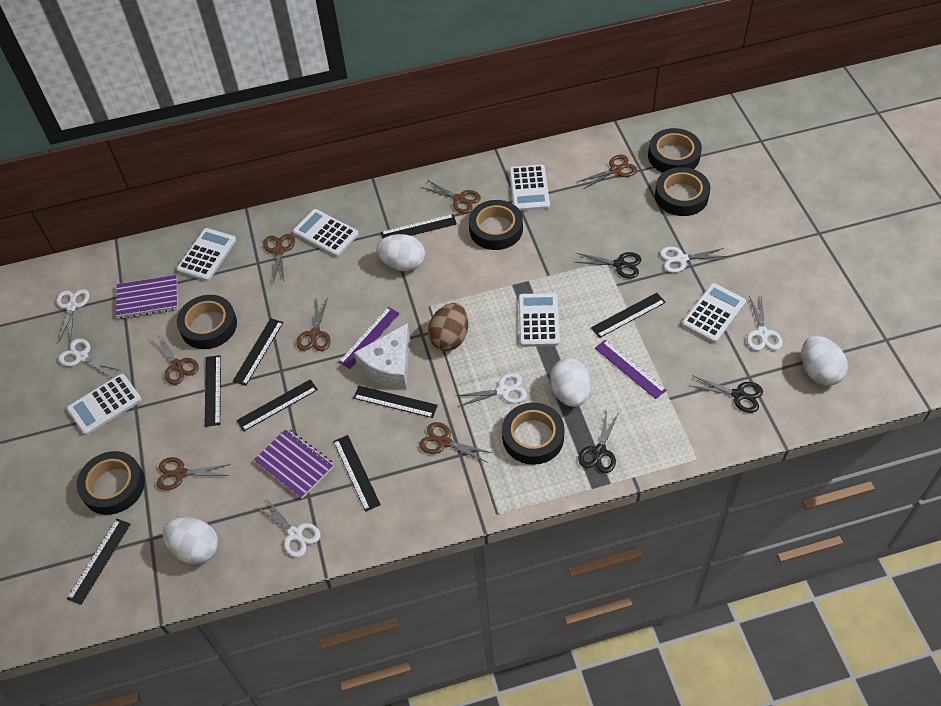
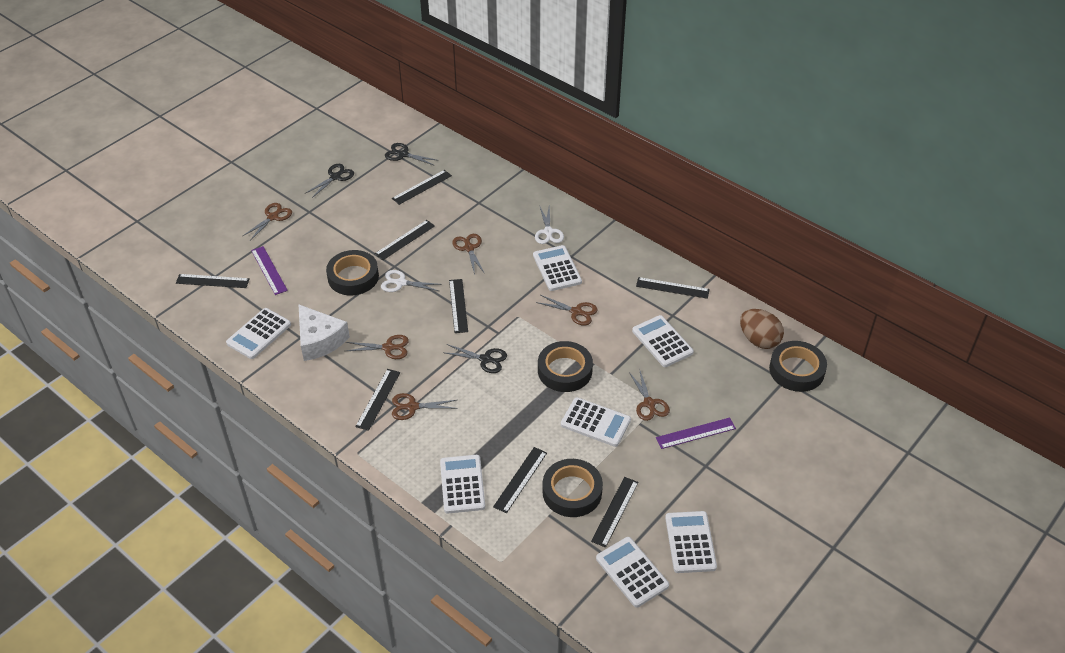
black tape: 6 -> 4
brown scissors: 7 -> 6
purple notebook: 2 -> 0
white calculator: 6 -> 7
white egg: 4 -> 0
white scissors: 6 -> 2

